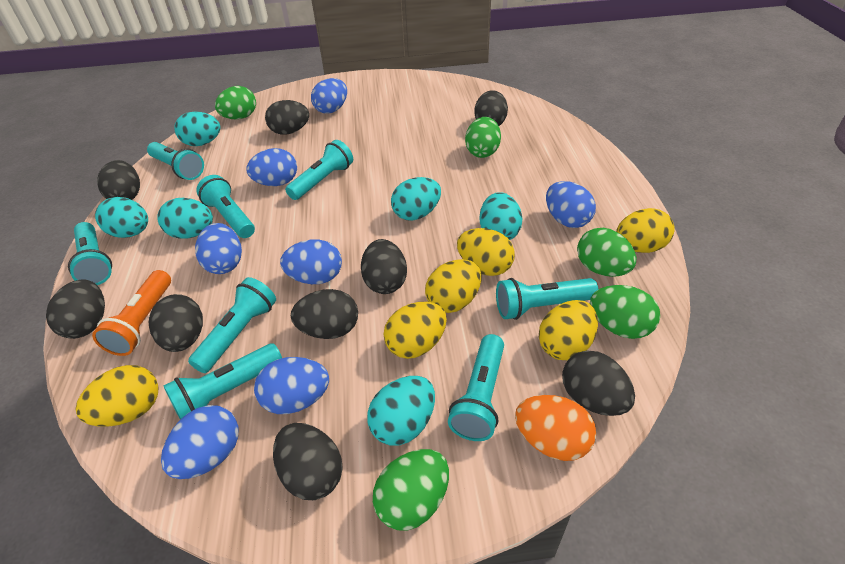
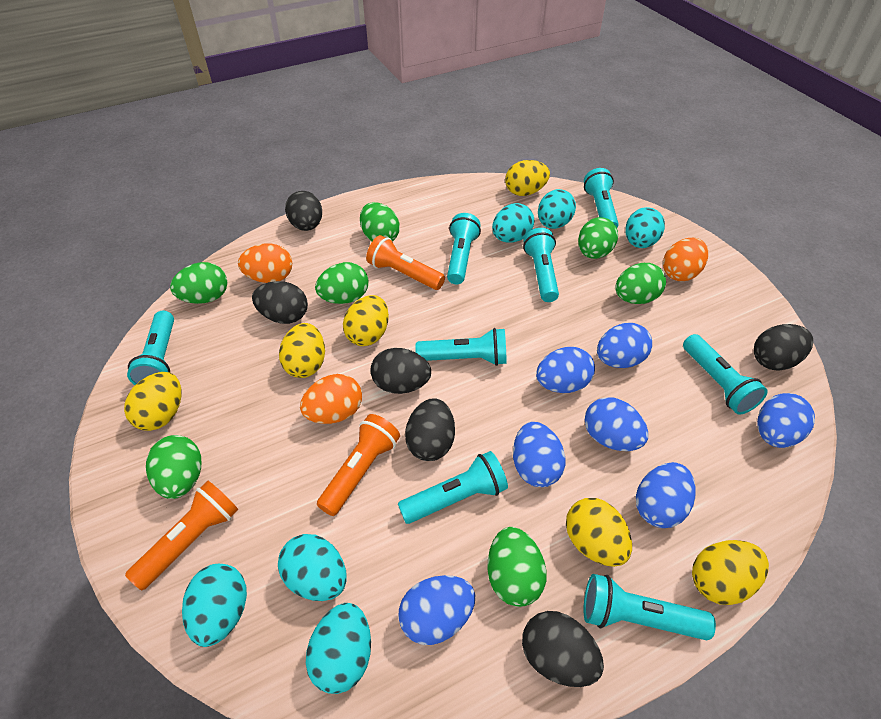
black egg: 9 -> 6
green egg: 5 -> 7
orange egg: 1 -> 3
orange flashlight: 1 -> 3

